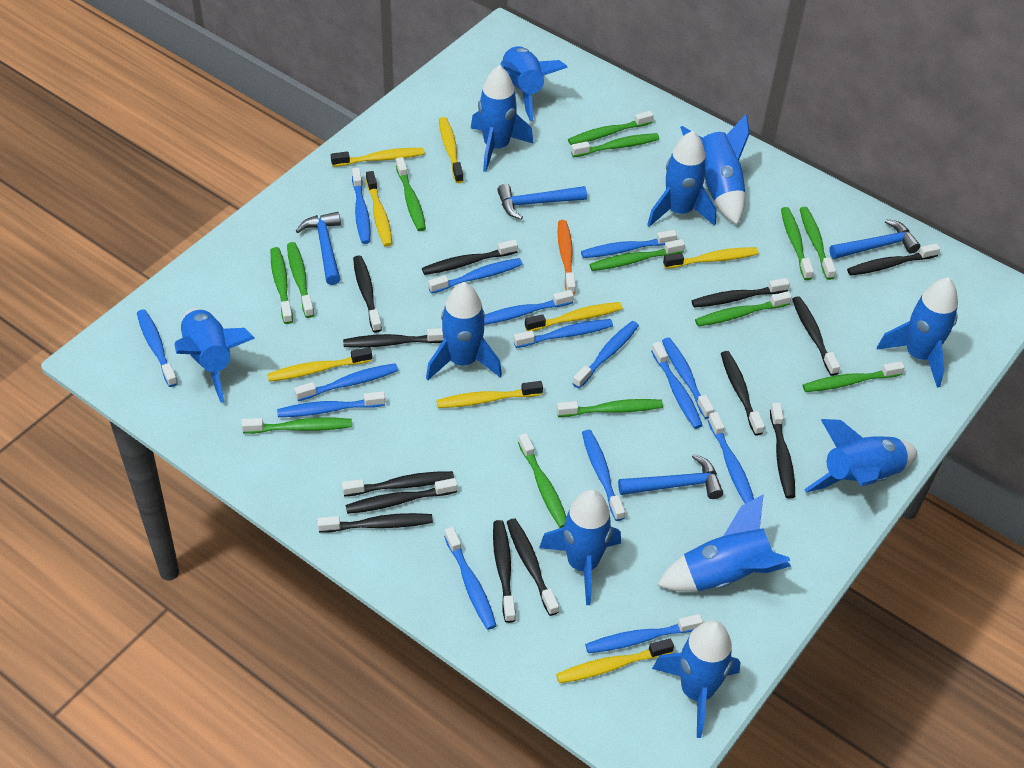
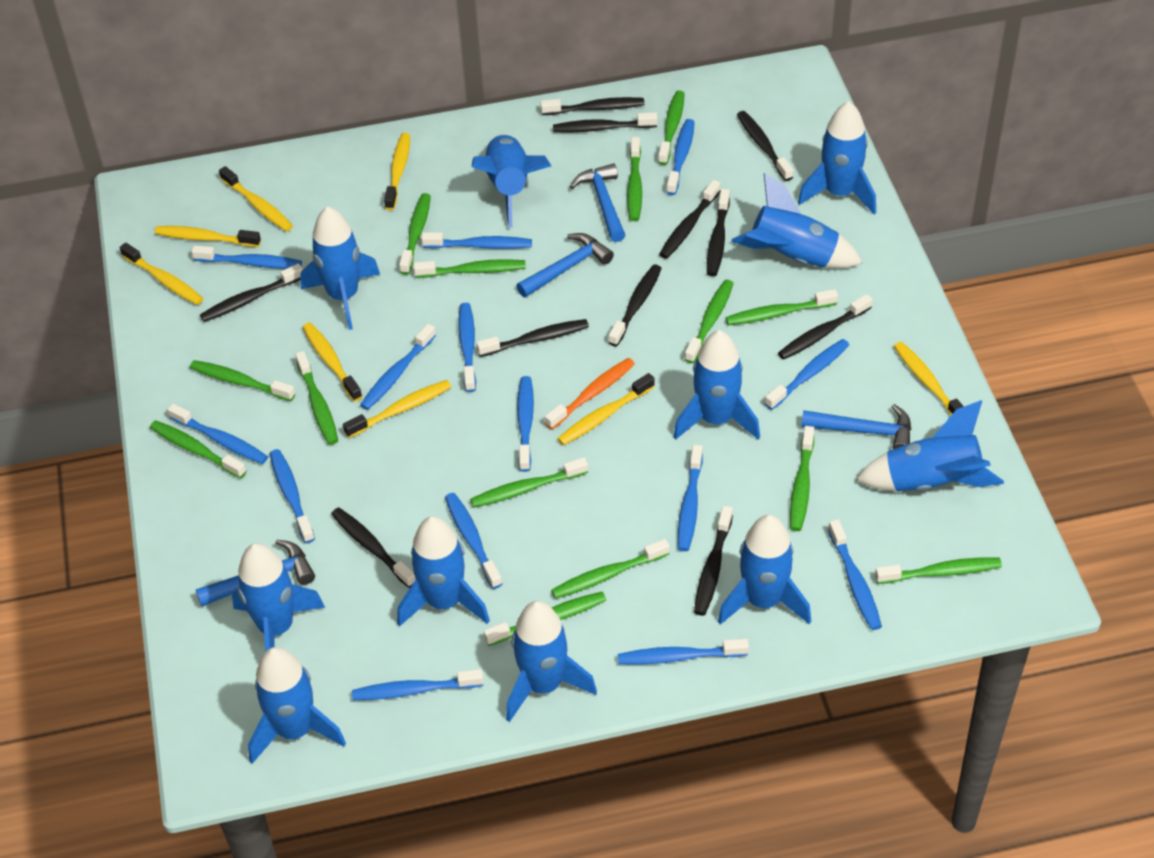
black toothbrush: 13 -> 11
blue toothbrush: 15 -> 14
green toothbrush: 13 -> 14

